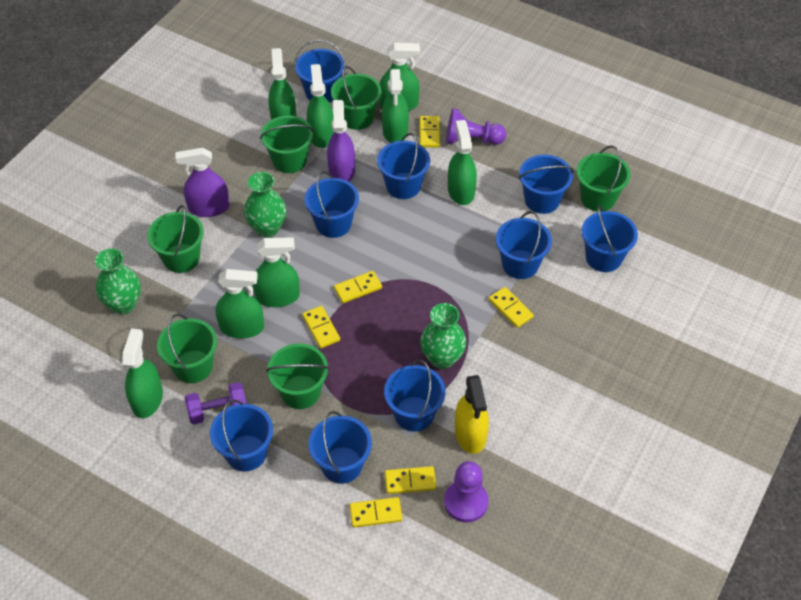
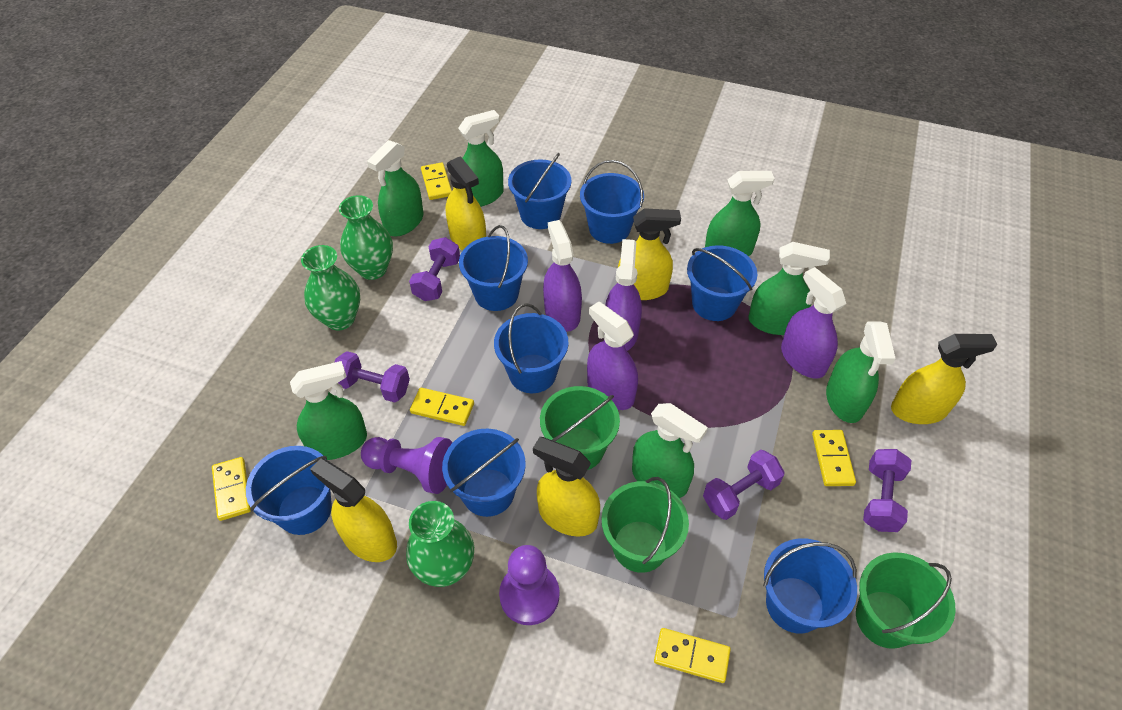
blue bucket: 9 -> 8
green bucket: 6 -> 3
green spray bottle: 8 -> 7
purple dumbbell: 1 -> 4
purple spray bottle: 2 -> 4
yellow domino: 6 -> 5
yellow spray bottle: 1 -> 5

